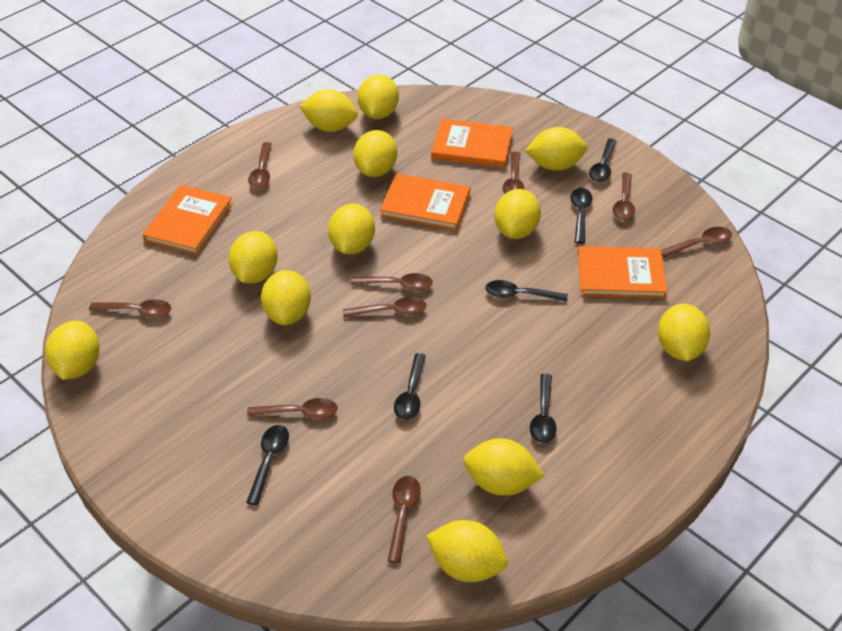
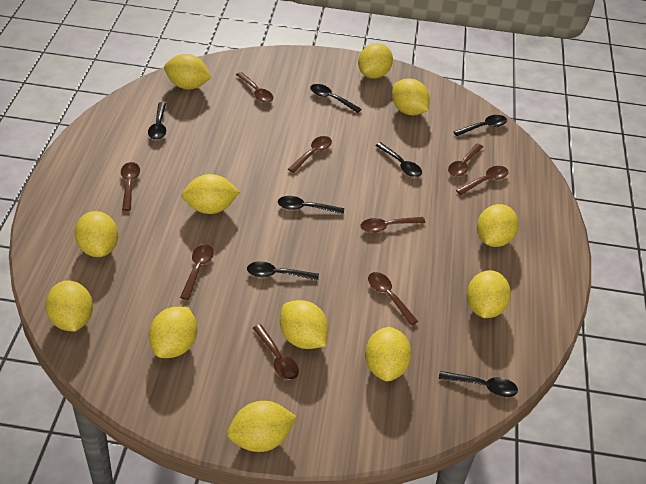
black spoon: 6 -> 7
orange book: 4 -> 0

